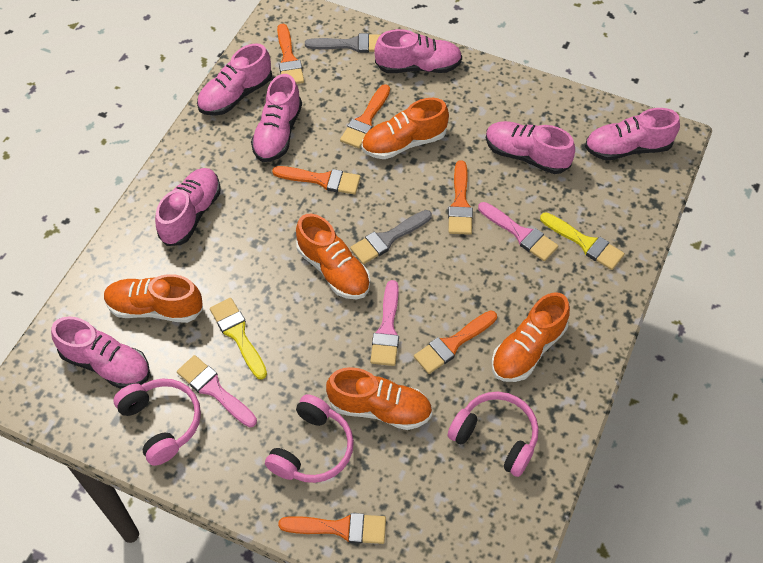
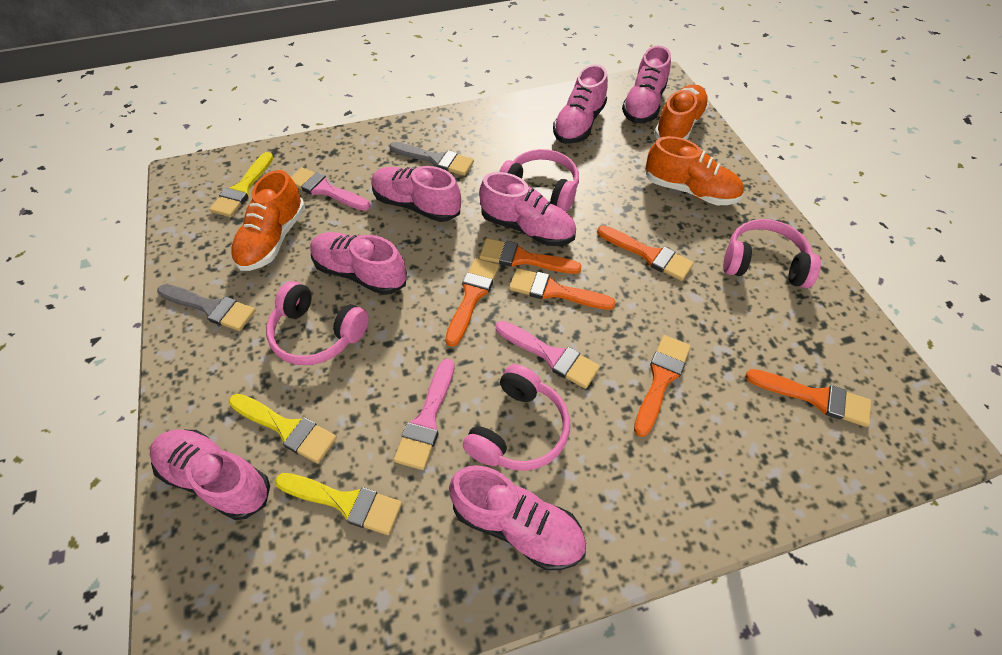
orange shoe: 5 -> 3
pink headphones: 3 -> 4
yellow brush: 2 -> 3

